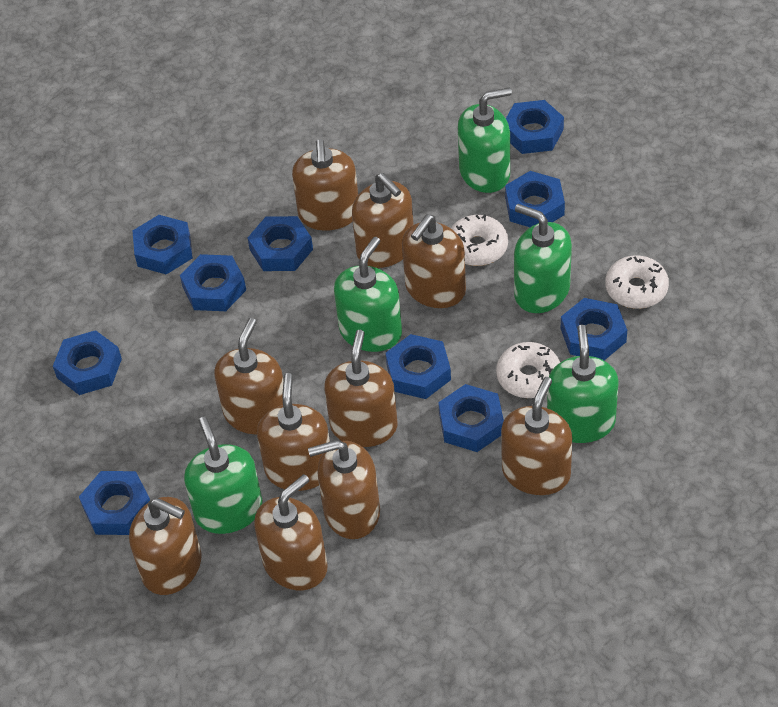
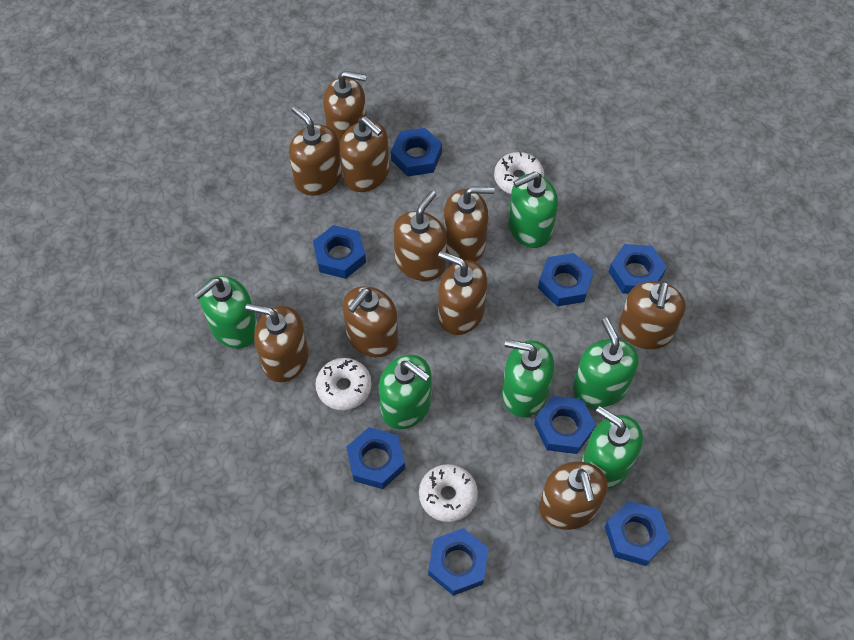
blue nut: 10 -> 8
green soap dispenser: 5 -> 6

